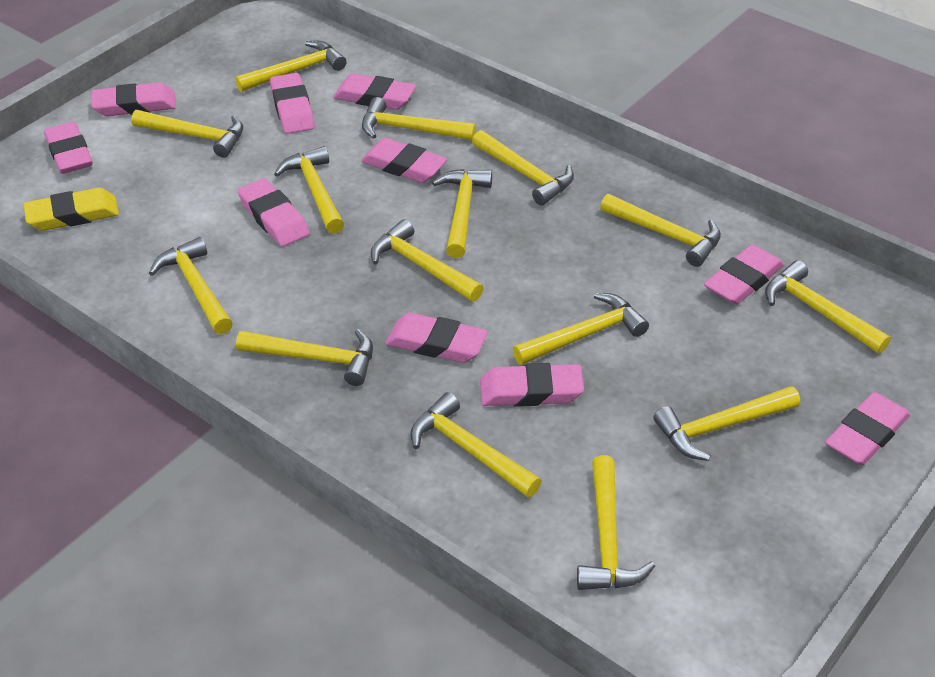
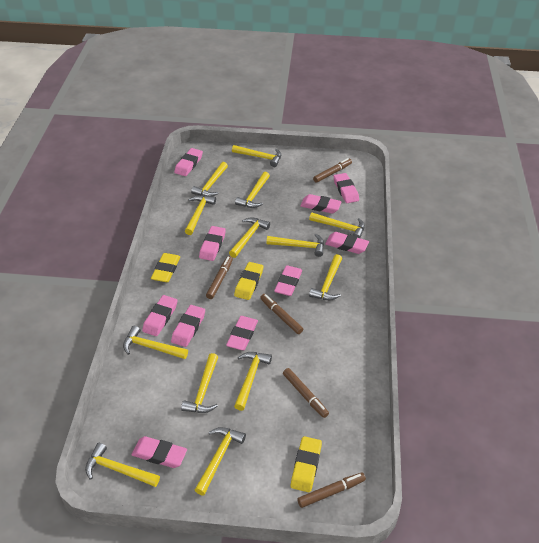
brown marker: 0 -> 5
yellow eraser: 1 -> 3
yellow hammer: 15 -> 13

